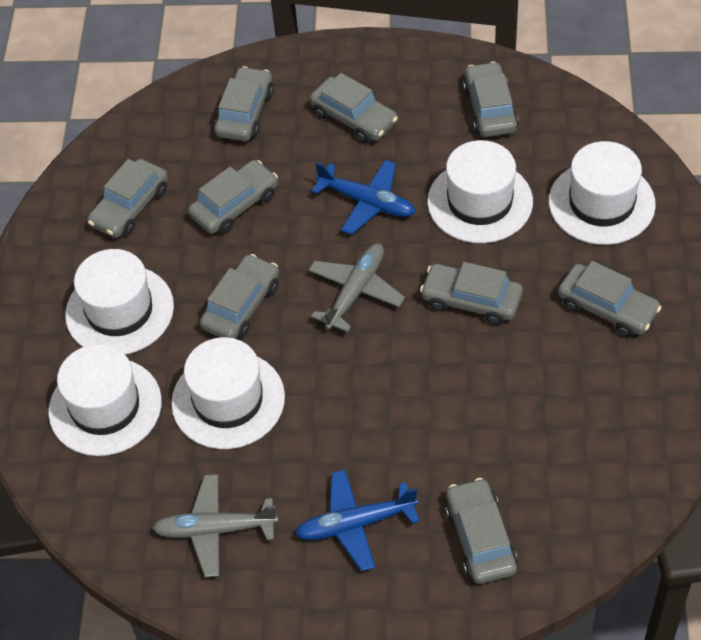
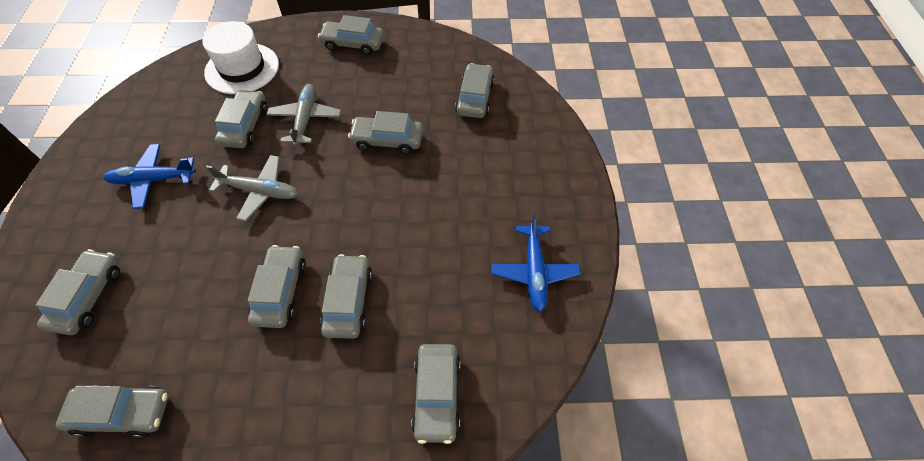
white hat: 5 -> 1

